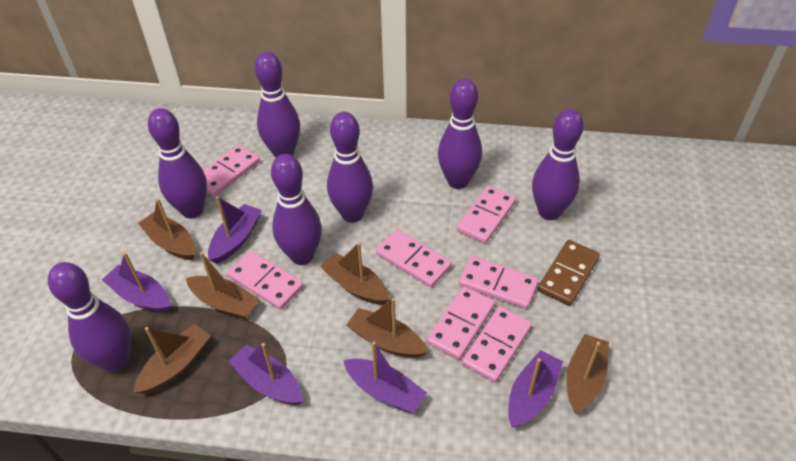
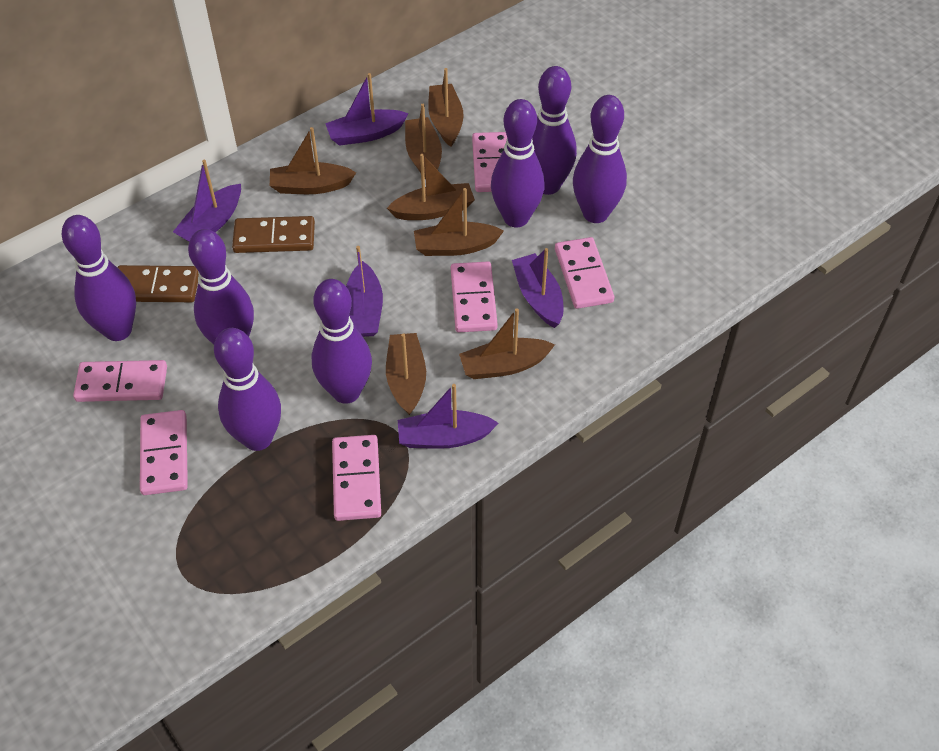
brown boat: 6 -> 7
brown domino: 1 -> 2
pink domino: 7 -> 6

